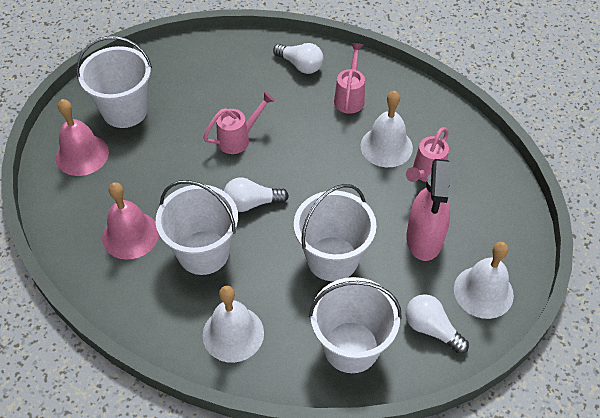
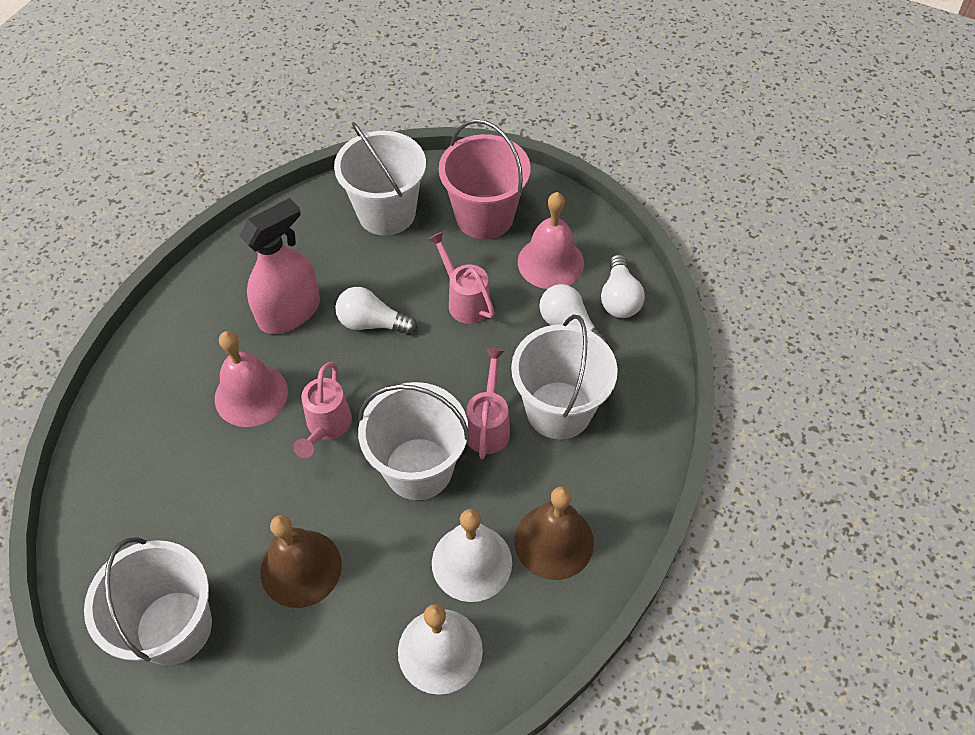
brown bell: 0 -> 2
pink bucket: 0 -> 1
white bell: 3 -> 2

